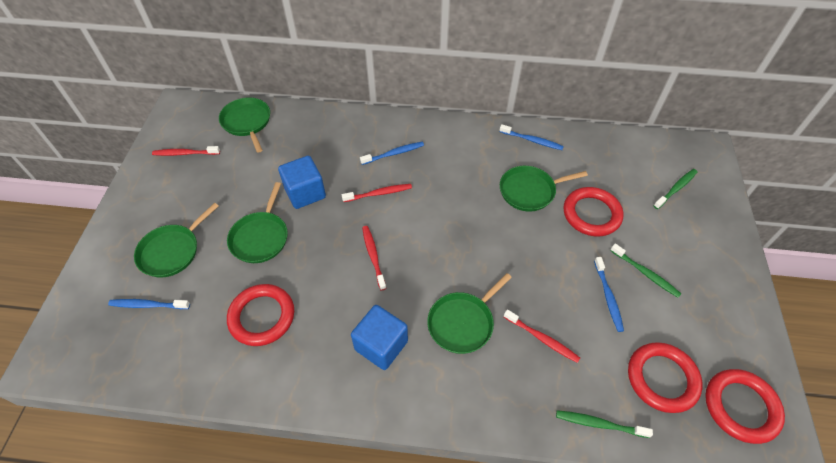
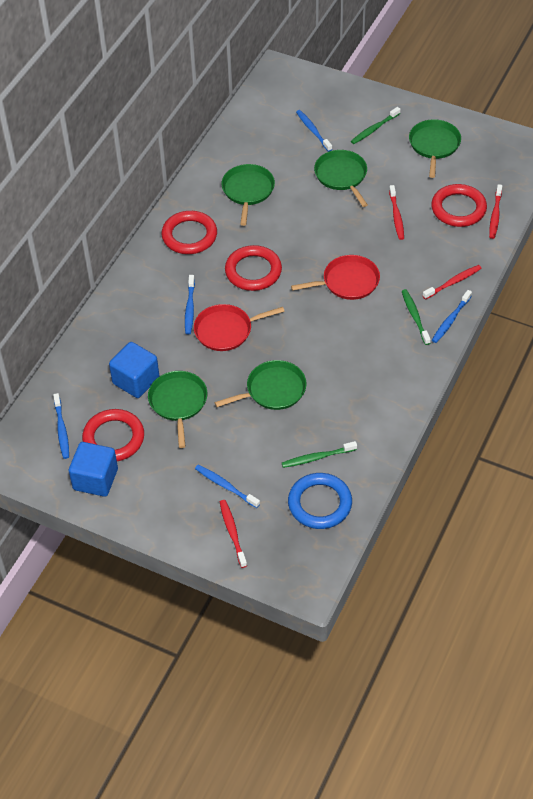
blue ring: 0 -> 1
blue toothbrush: 4 -> 5
red pan: 0 -> 2

